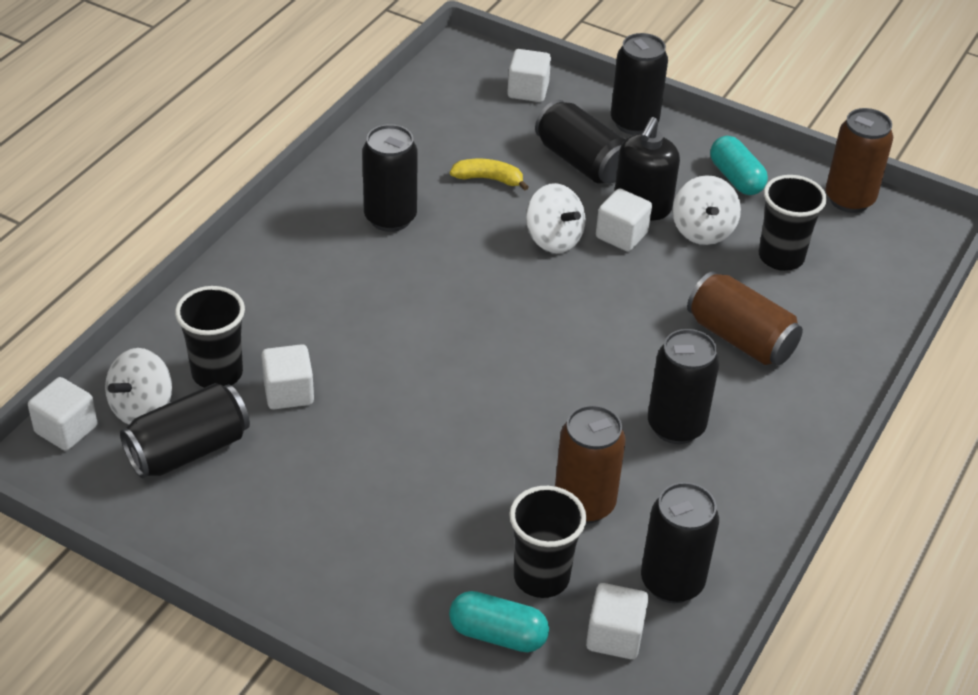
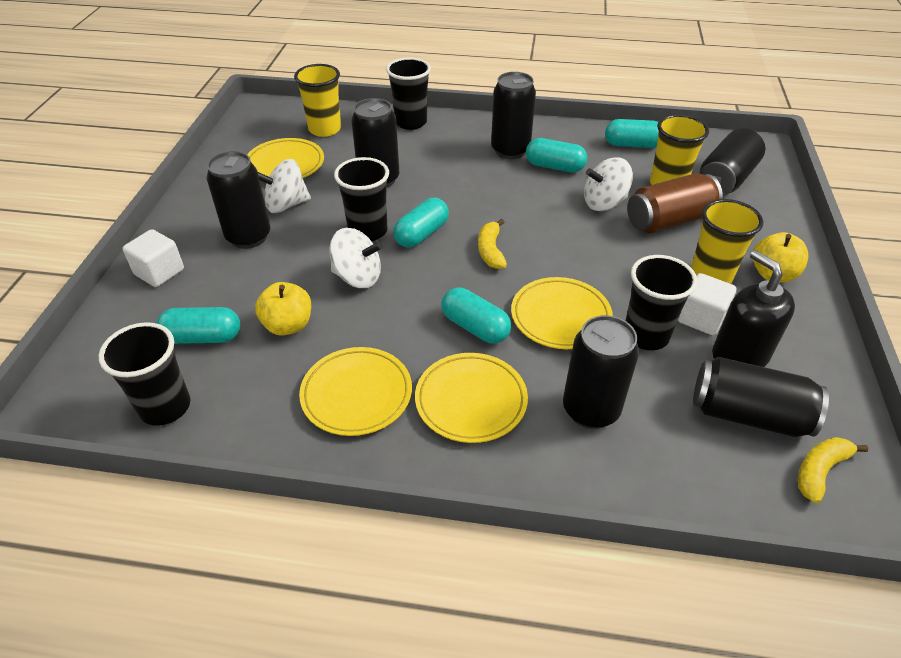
black cup: 3 -> 4
brown can: 3 -> 1
turquoise capsule: 2 -> 5
white cube: 5 -> 2
yellow apple: 0 -> 2
yellow banana: 1 -> 2
yellow cup: 0 -> 3
yellow plate: 0 -> 4

